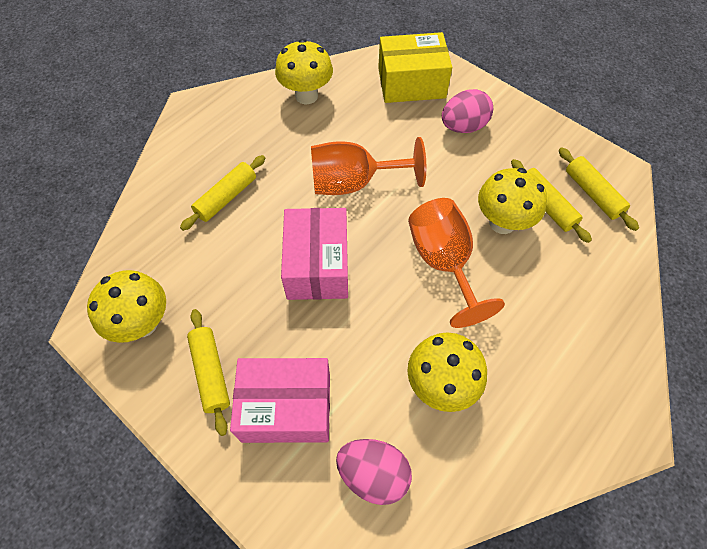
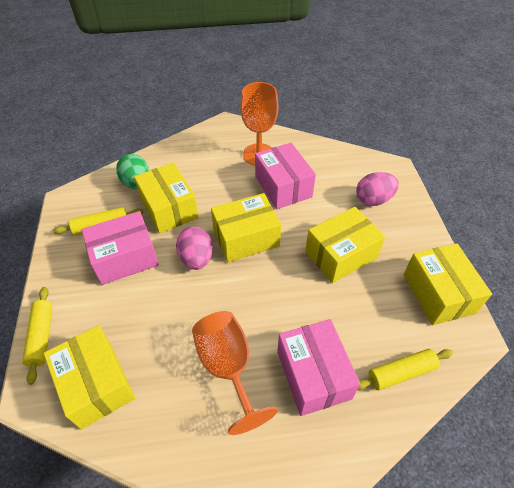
green egg: 0 -> 1
pink box: 2 -> 3
yellow box: 1 -> 5
yellow mushroom: 4 -> 0
yellow rolling pin: 4 -> 3

